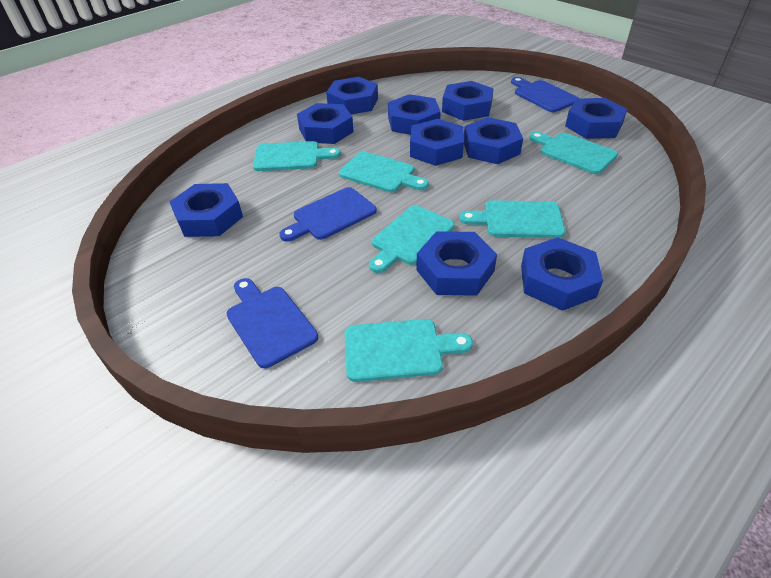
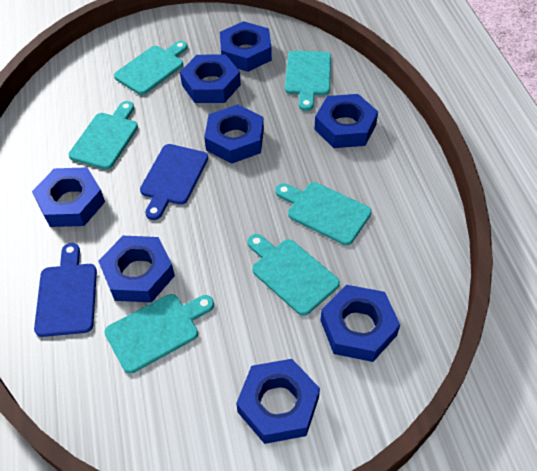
blue cutting board: 3 -> 2
blue nut: 10 -> 8

